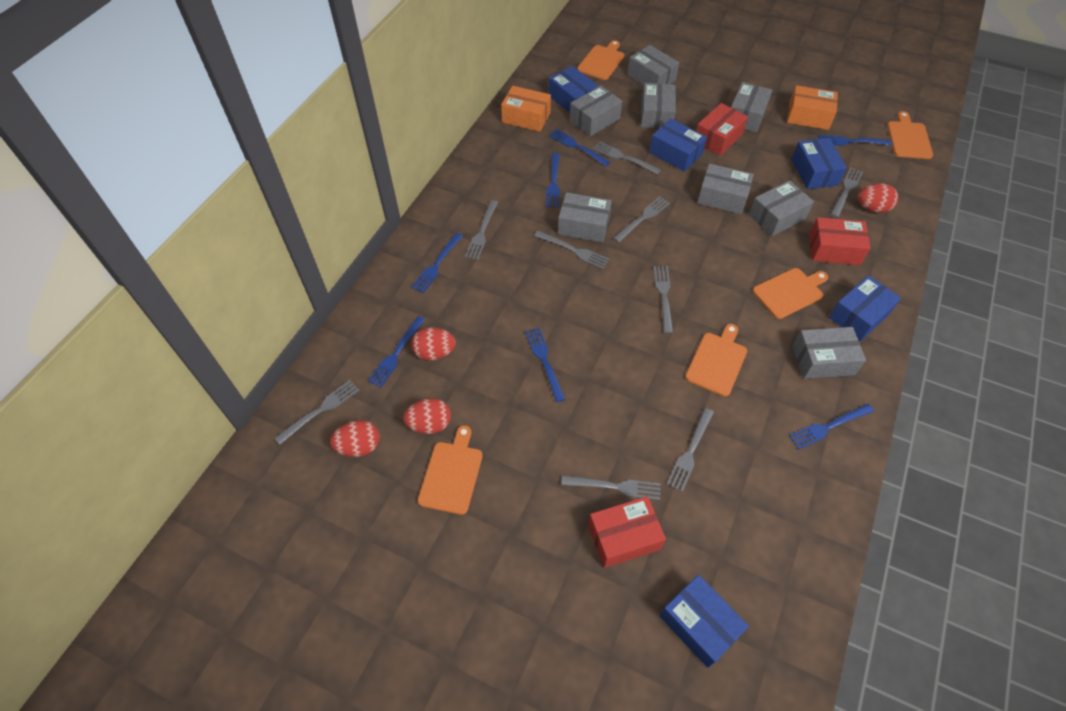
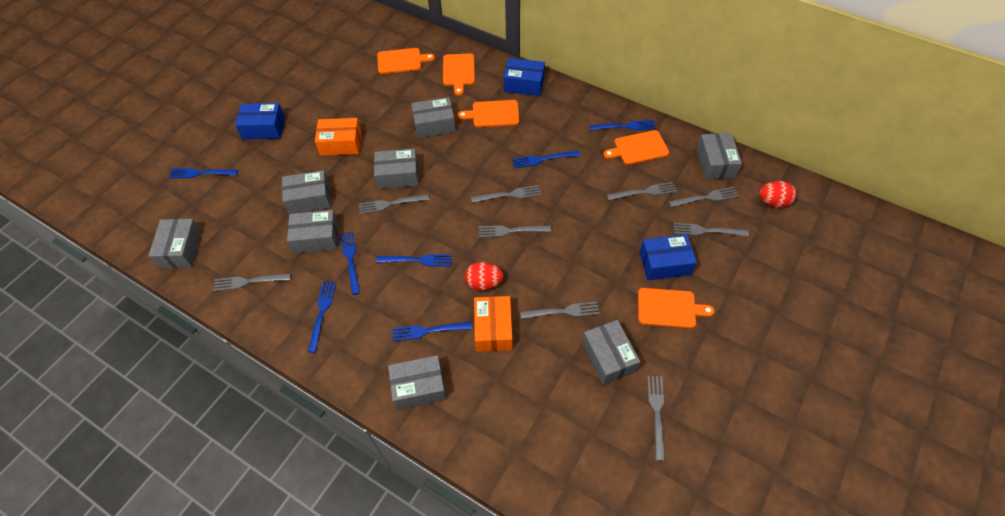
blue box: 5 -> 3
red box: 3 -> 0
red egg: 4 -> 2

